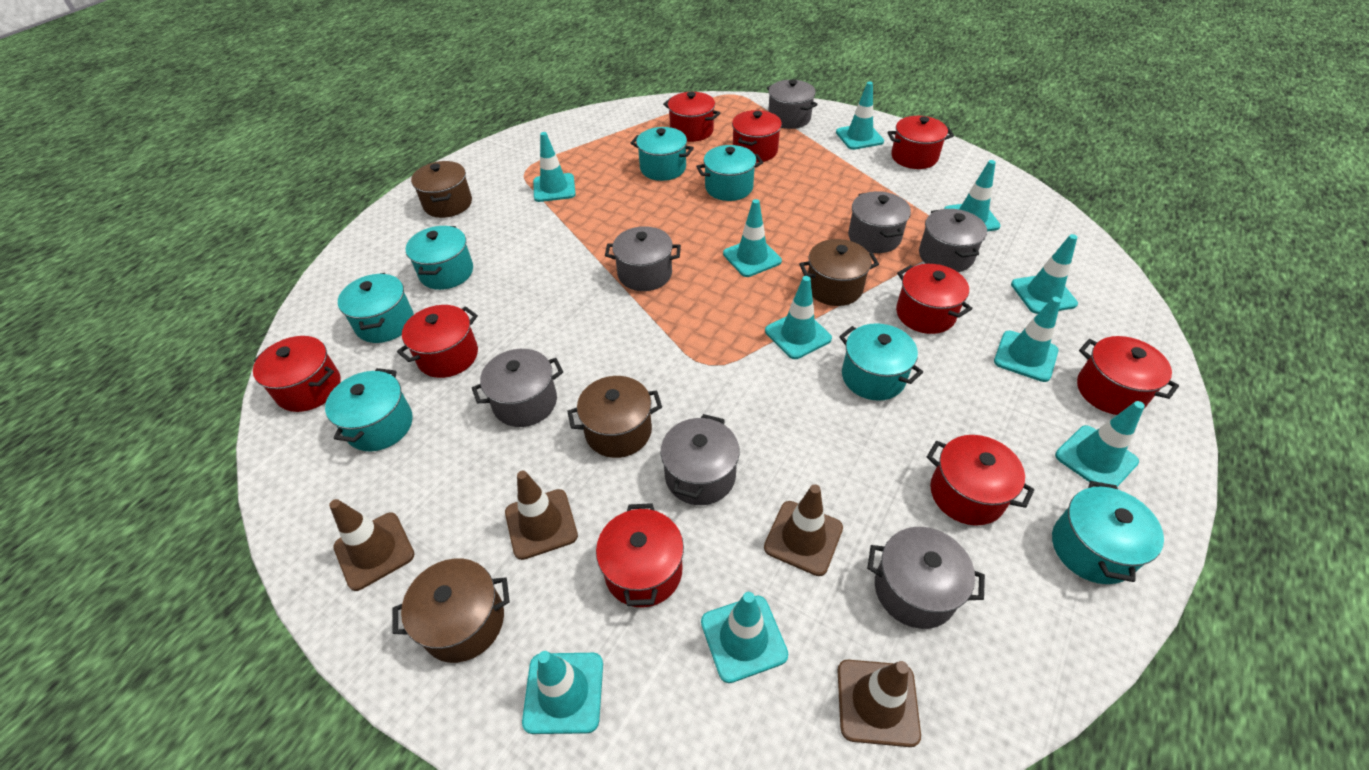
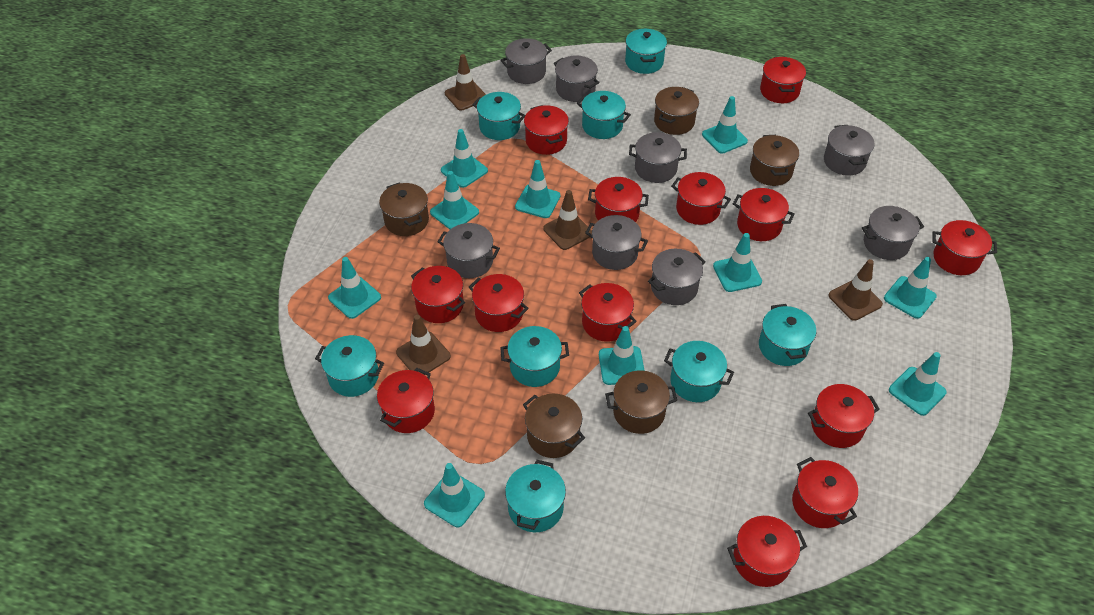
brown pot: 4 -> 5
grey pot: 7 -> 8
red pot: 9 -> 13
turquoise pot: 7 -> 8

